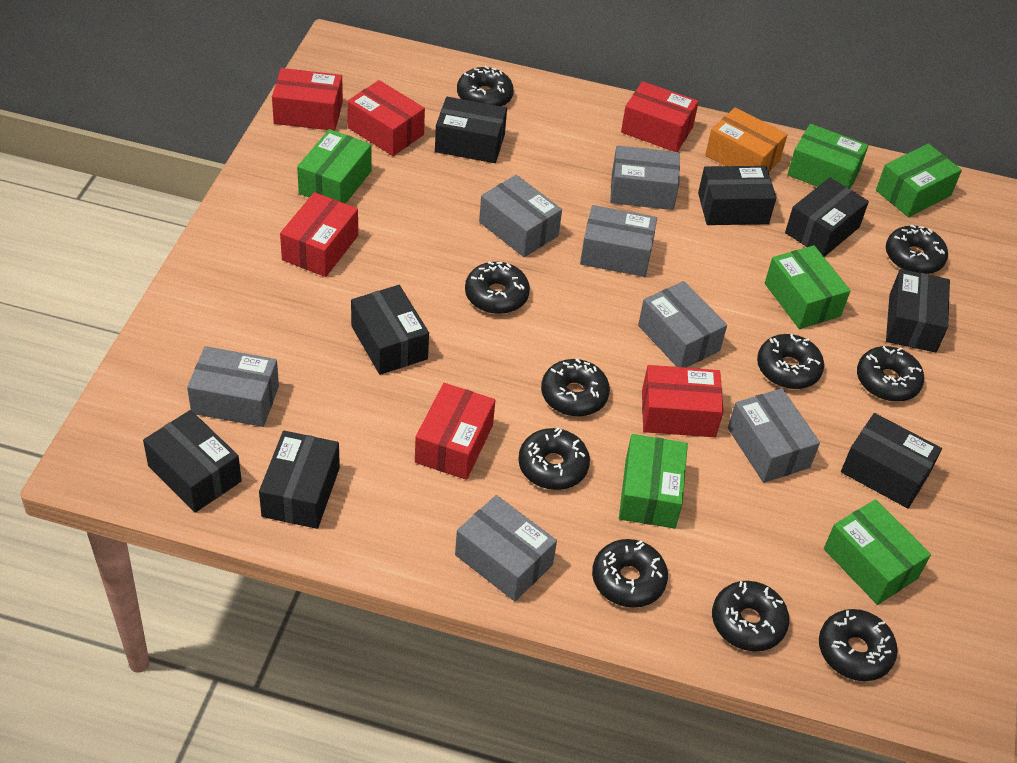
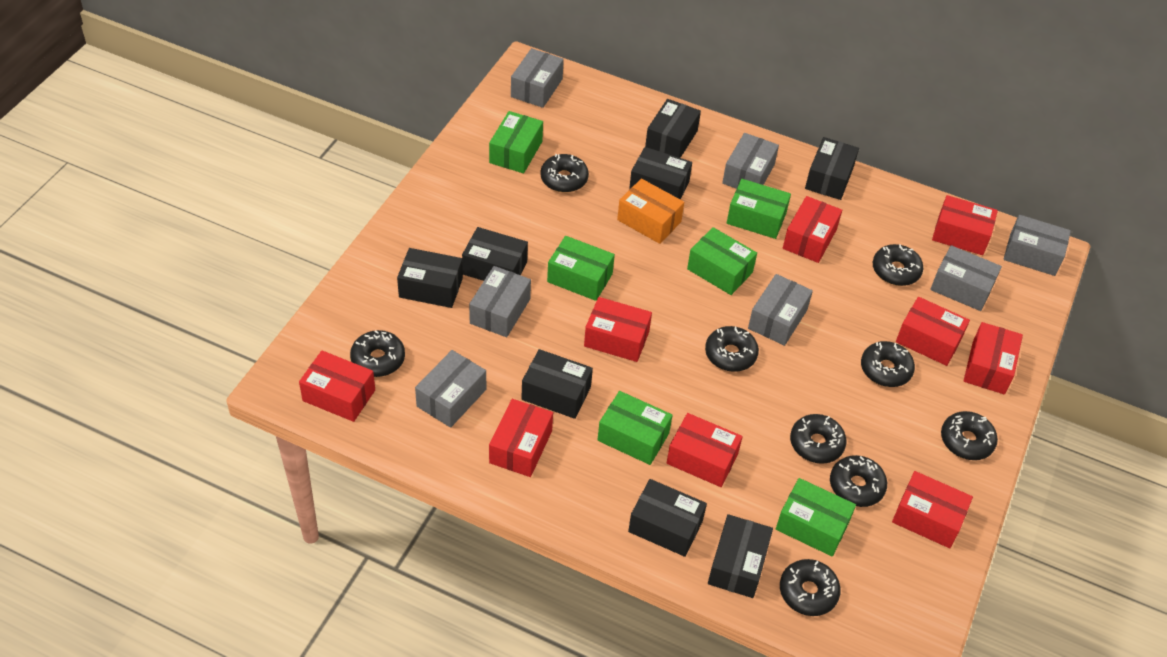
black donut: 10 -> 9
red box: 6 -> 9

